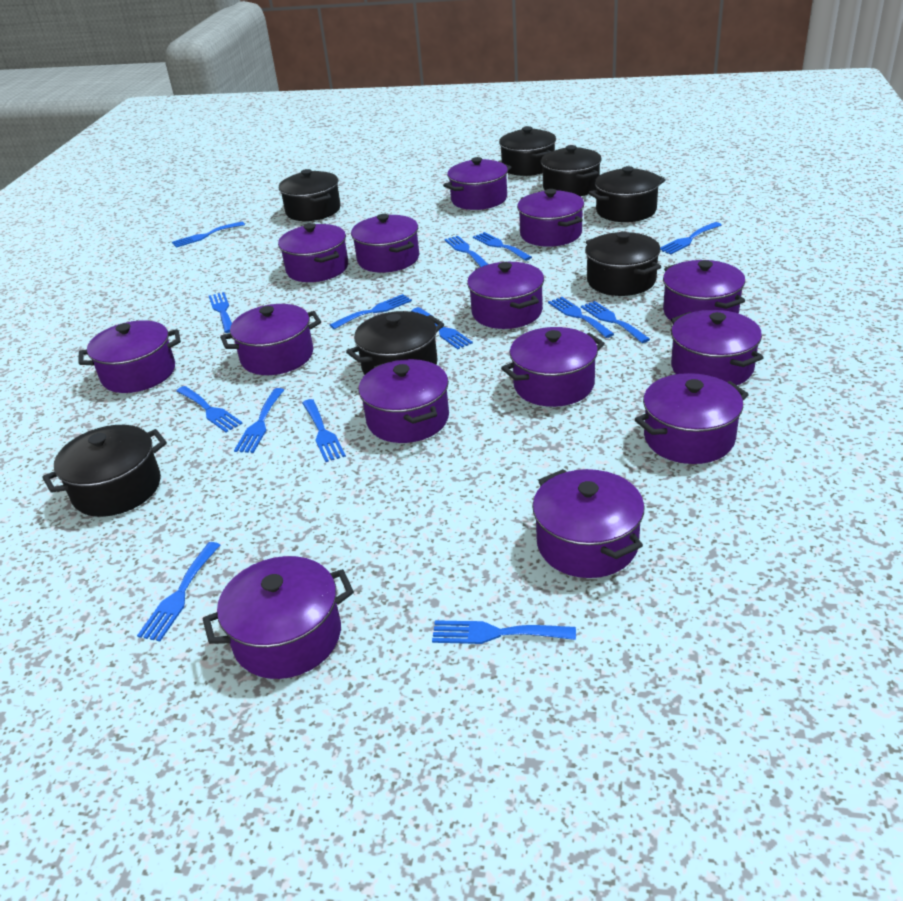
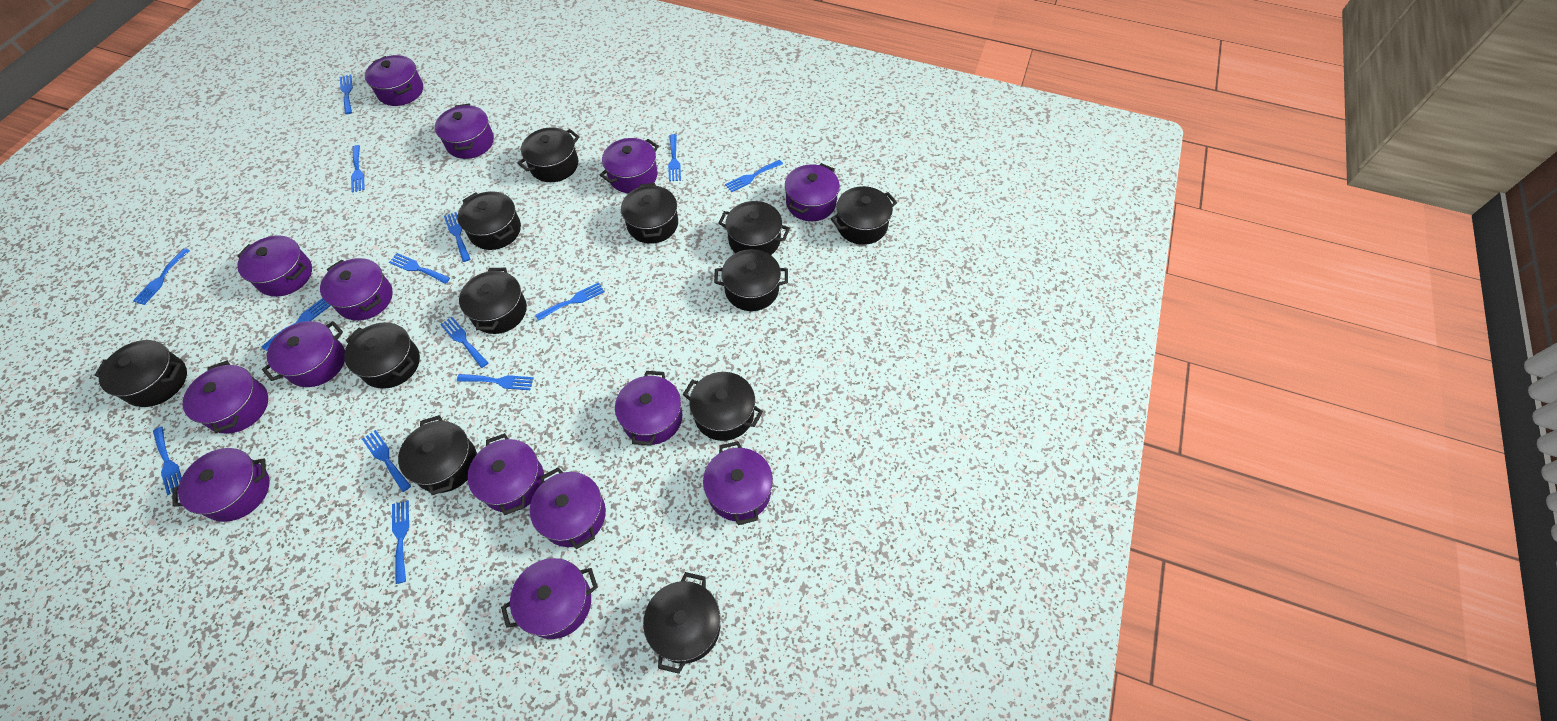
black pot: 7 -> 12

